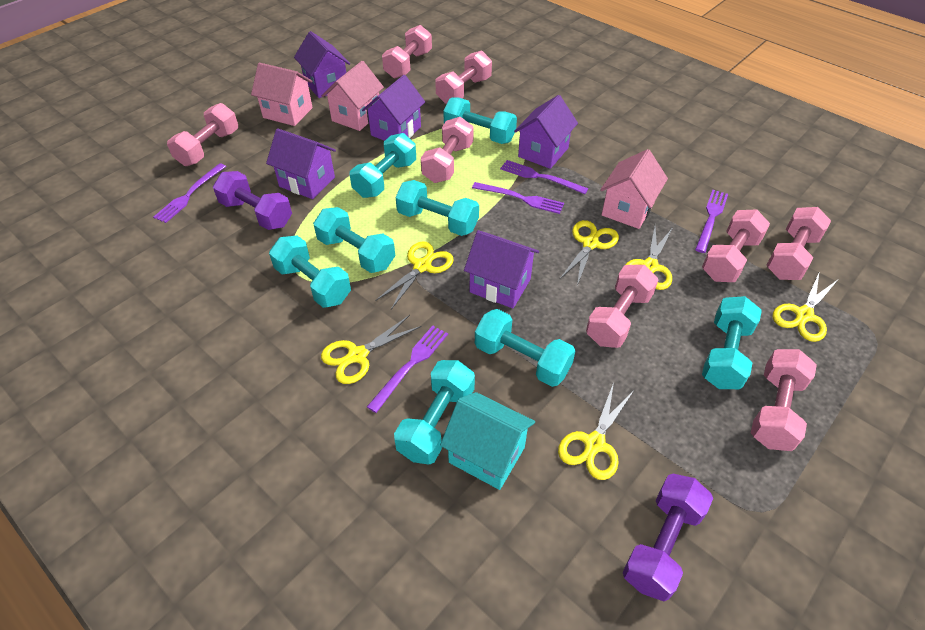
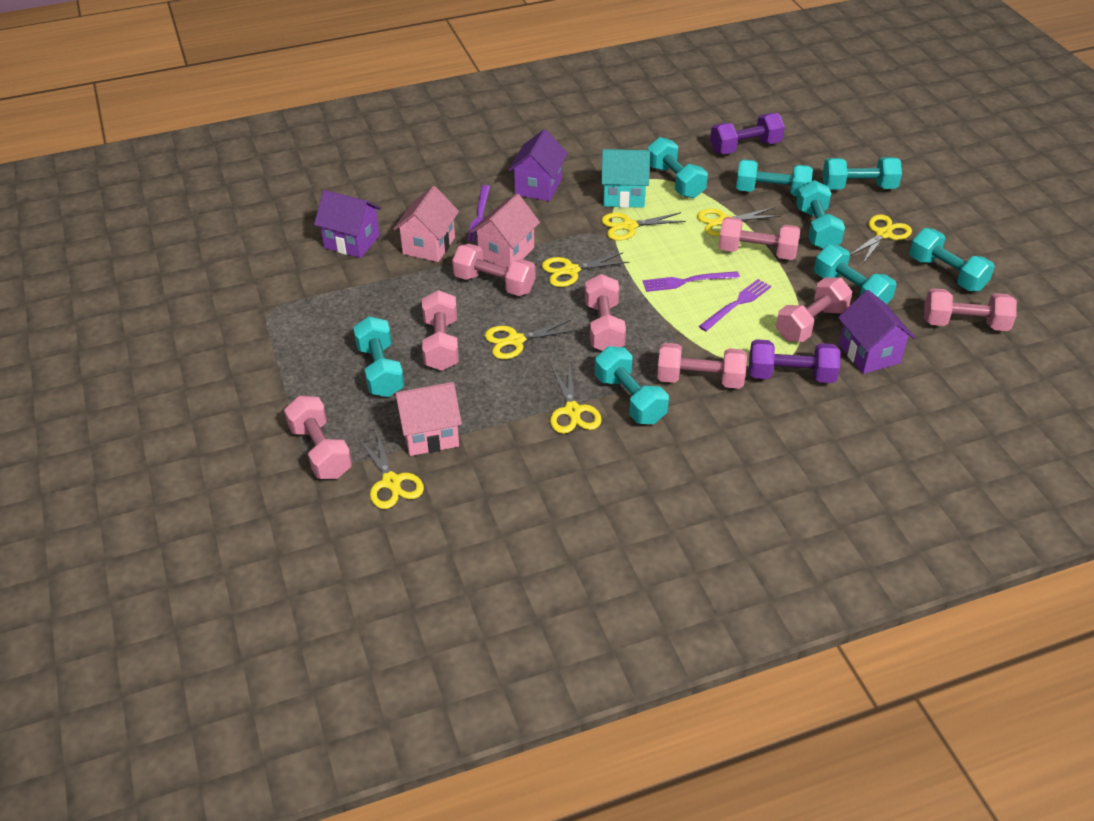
purple fork: 5 -> 3
purple house: 5 -> 3
yellow scissors: 6 -> 7

